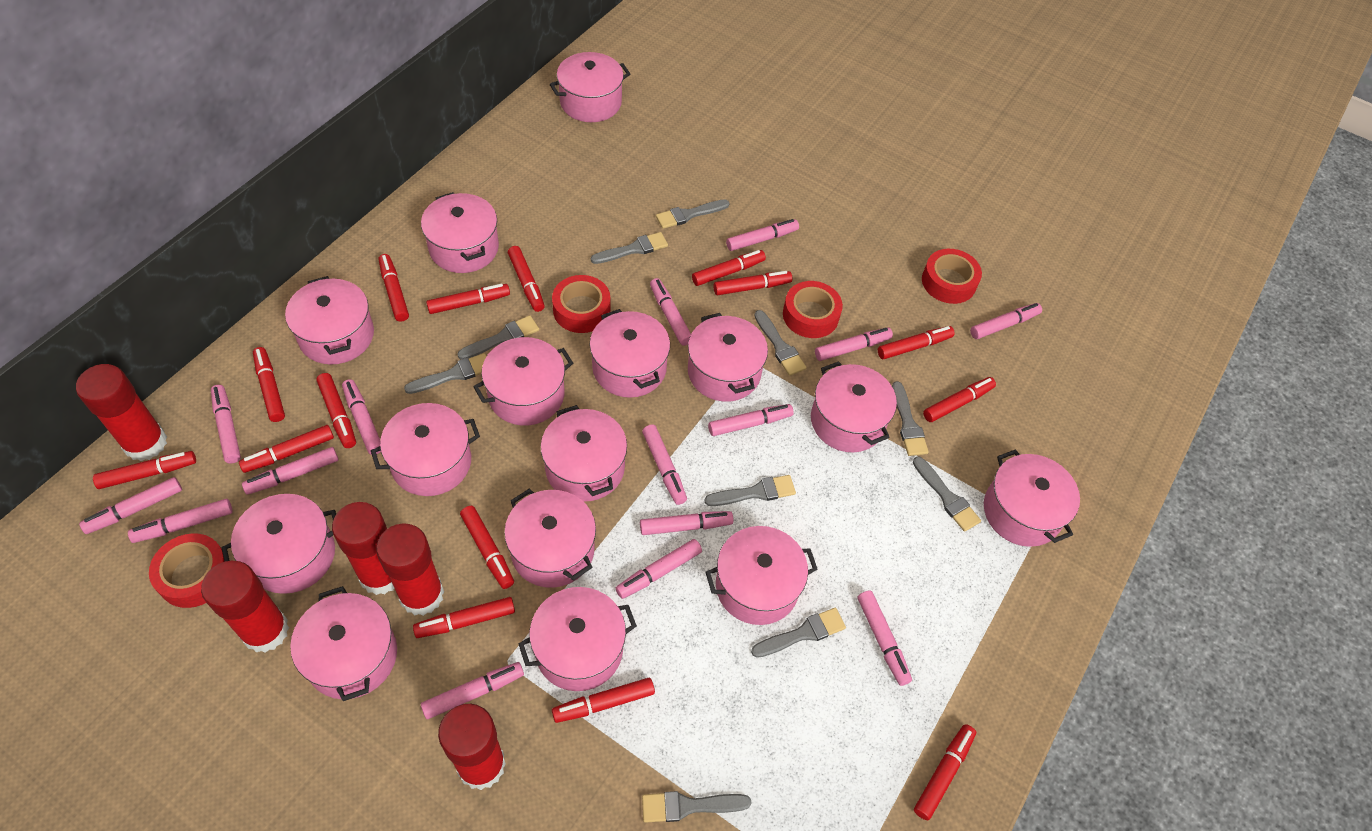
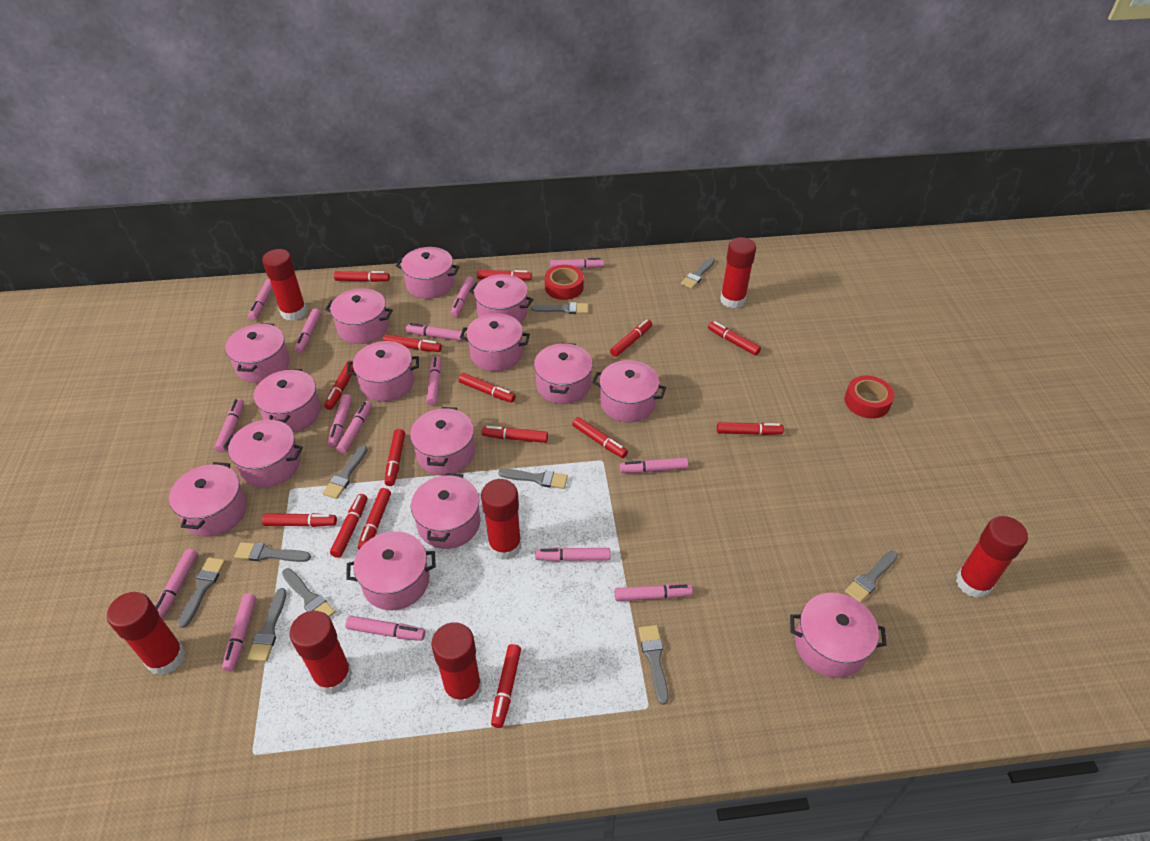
red glue stick: 5 -> 7
red tape: 4 -> 2

